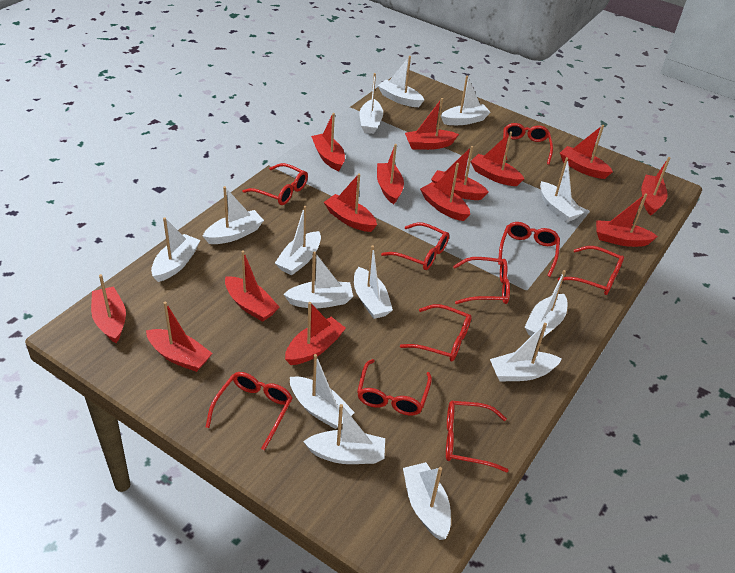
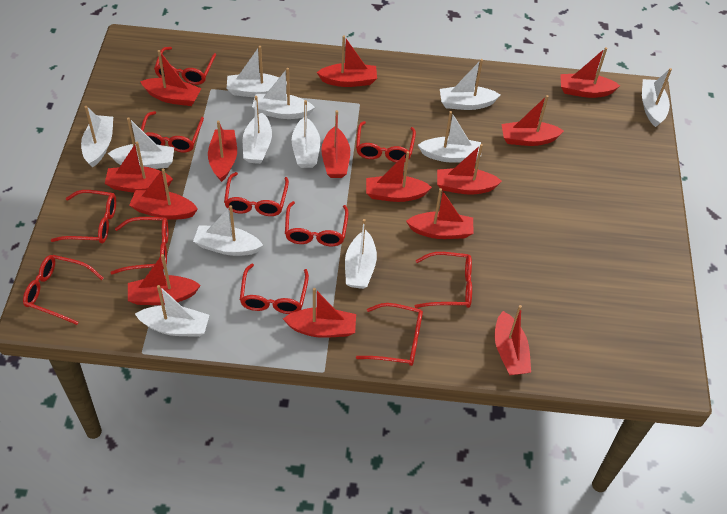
red glasses: 10 -> 11
white boat: 14 -> 12

